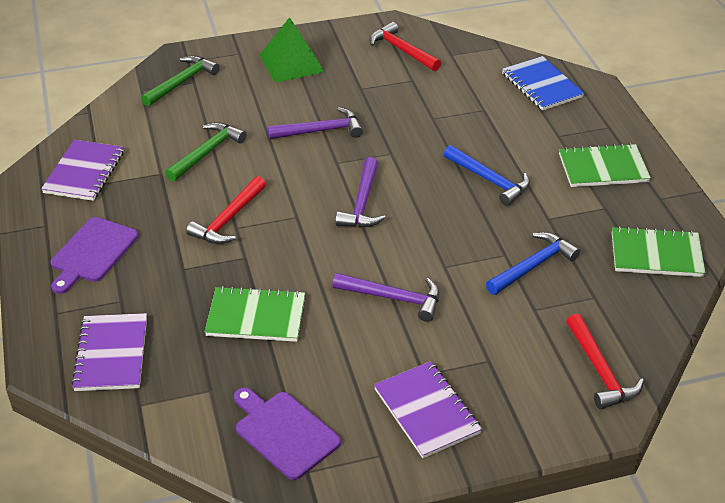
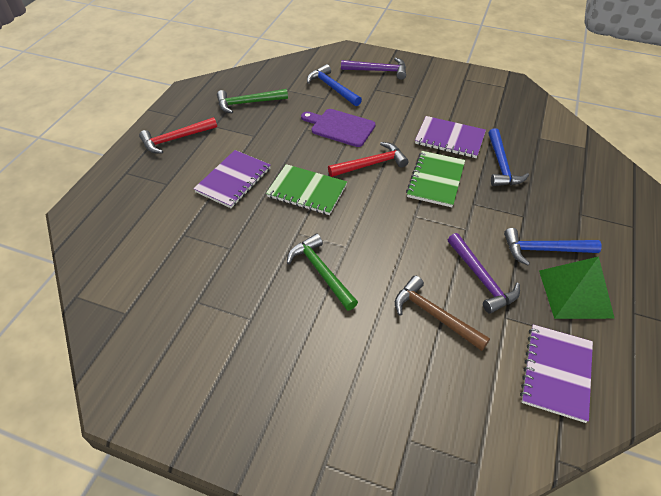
blue hammer: 2 -> 3
blue notebook: 1 -> 0
brown hammer: 0 -> 1
green notebook: 3 -> 2
purple cutting board: 2 -> 1
purple hammer: 3 -> 2
red hammer: 3 -> 2

